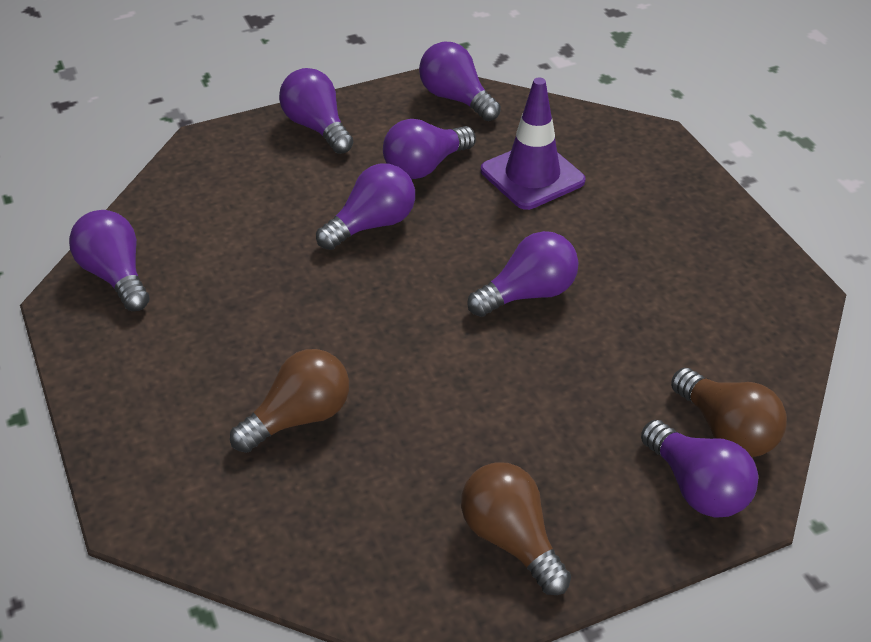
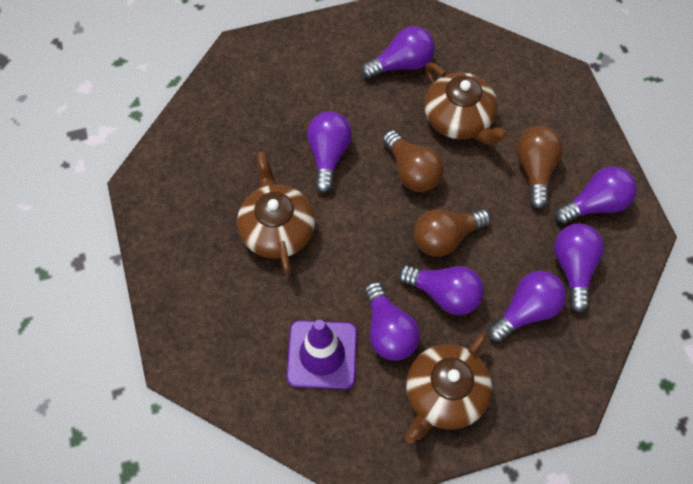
brown teapot: 0 -> 3

